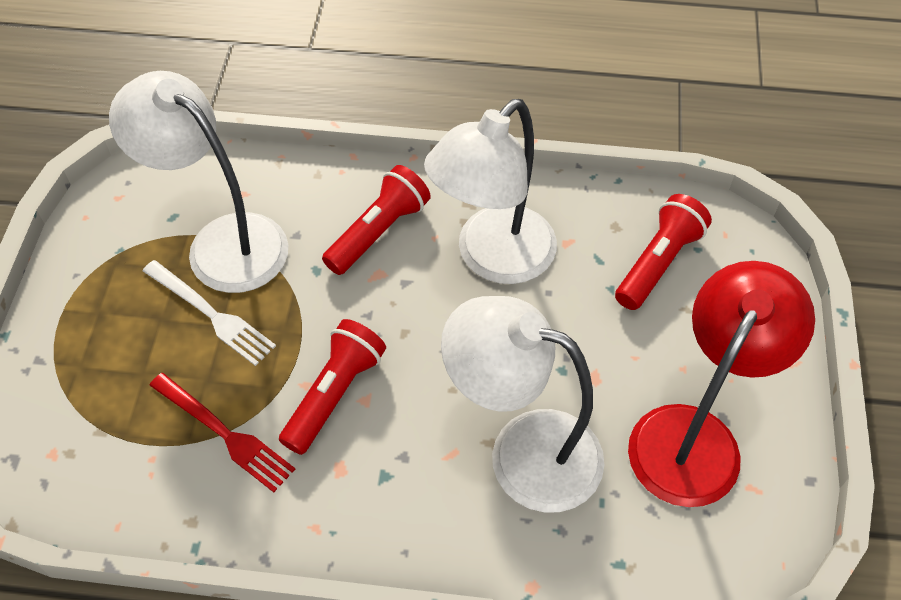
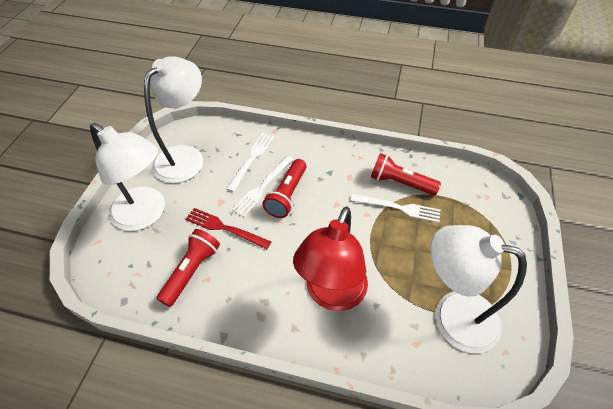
white fork: 1 -> 3

